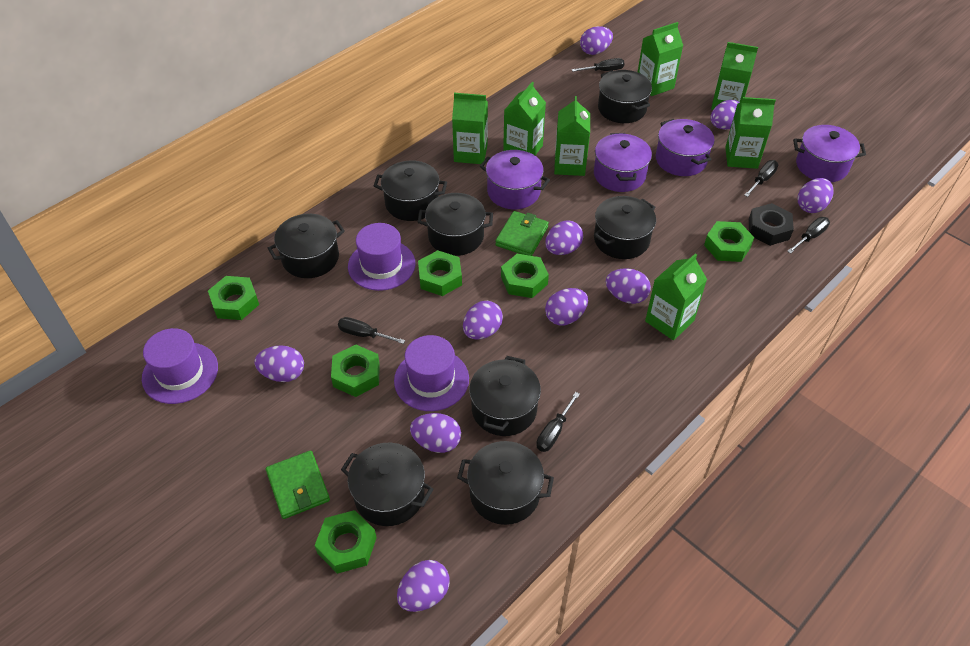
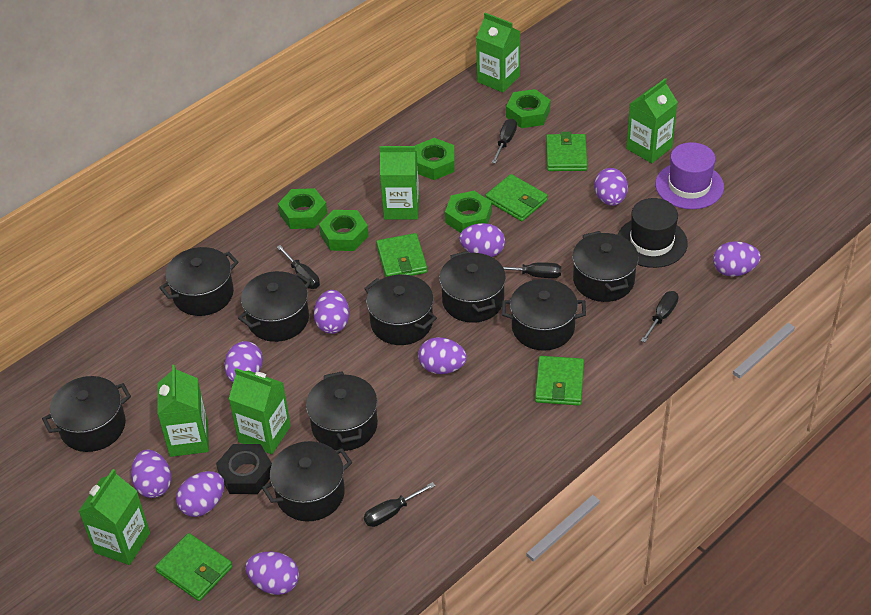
black hat: 0 -> 1
black pot: 8 -> 9
green carton: 7 -> 6
green nut: 6 -> 5
green wallet: 2 -> 5
purple egg: 10 -> 9
purple hat: 3 -> 1
purple pot: 4 -> 0

